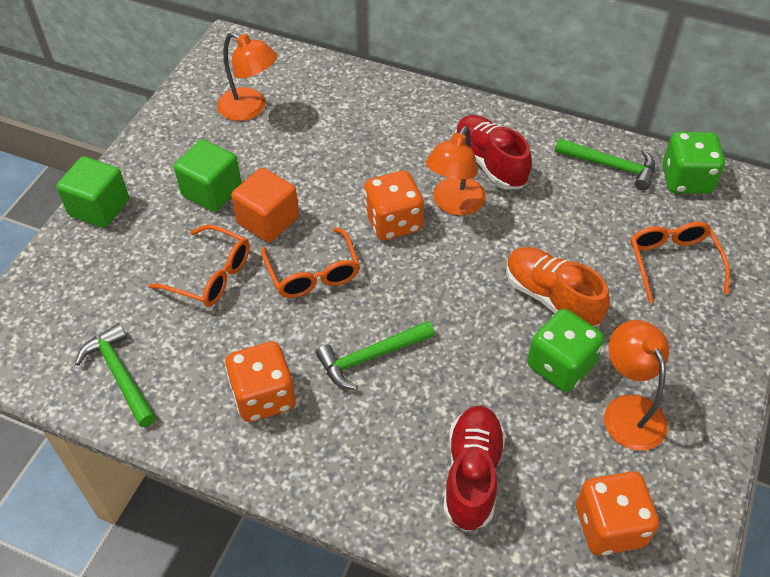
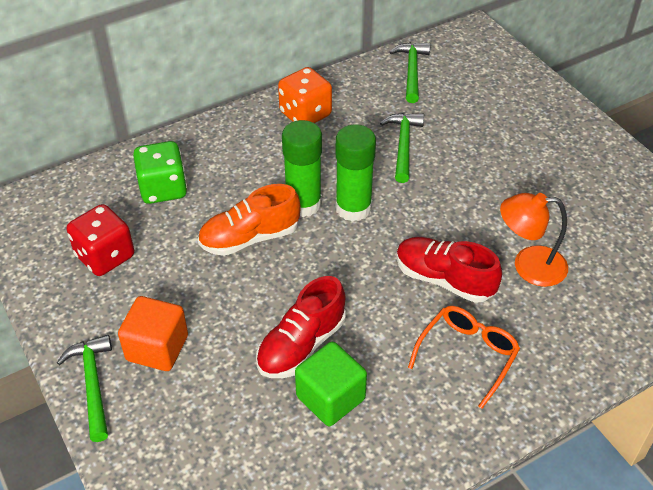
green cube: 2 -> 1
green dice: 2 -> 1
green glue stick: 0 -> 2
orange dice: 3 -> 1
orange glasses: 3 -> 1
orange lamp: 3 -> 1
red dice: 0 -> 1

